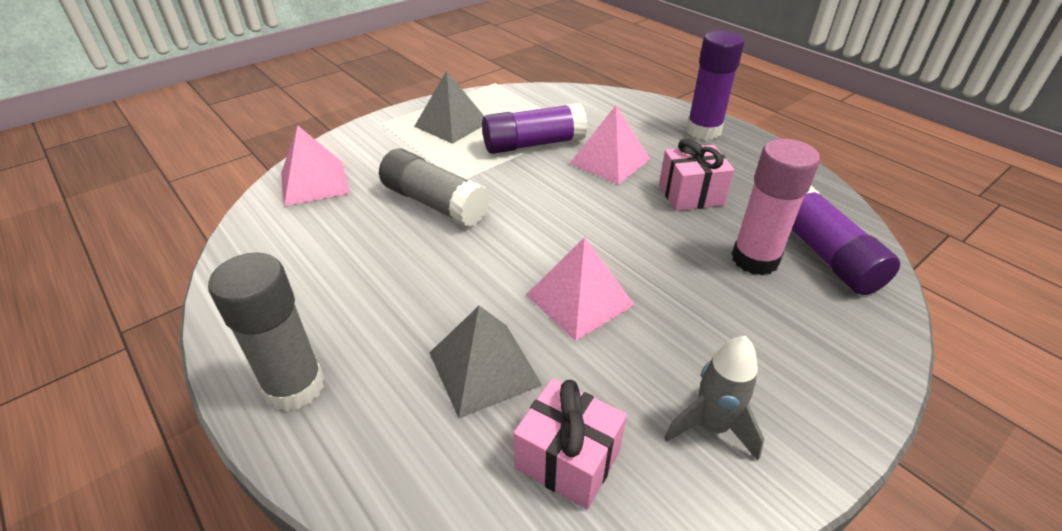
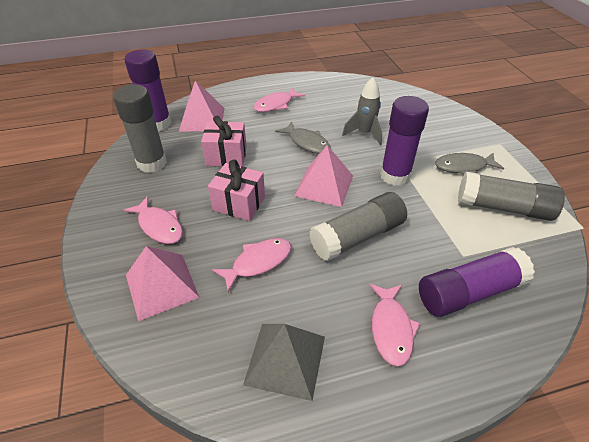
grey fish: 0 -> 2
grey glue stick: 2 -> 3
grey pyramid: 2 -> 1
pink fish: 0 -> 4
pink glue stick: 1 -> 0

